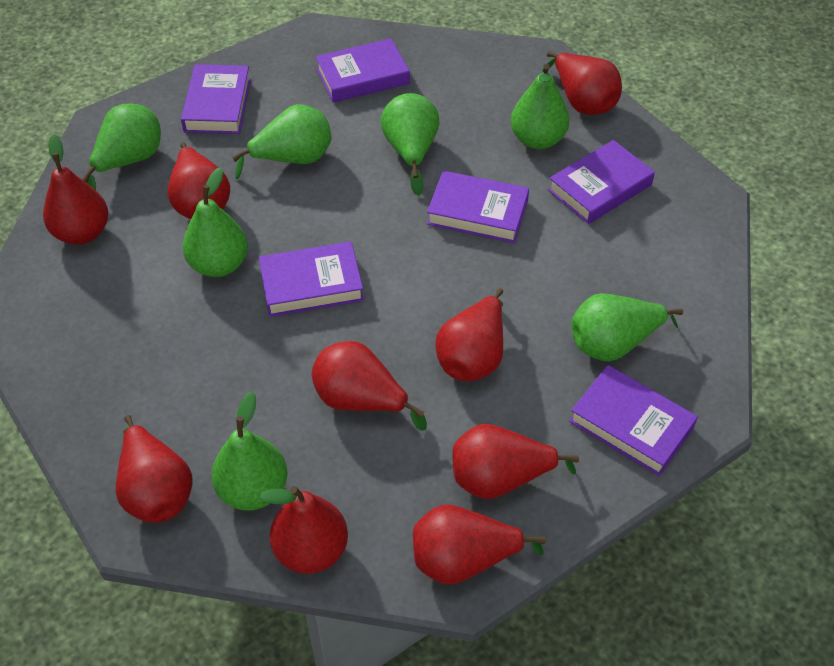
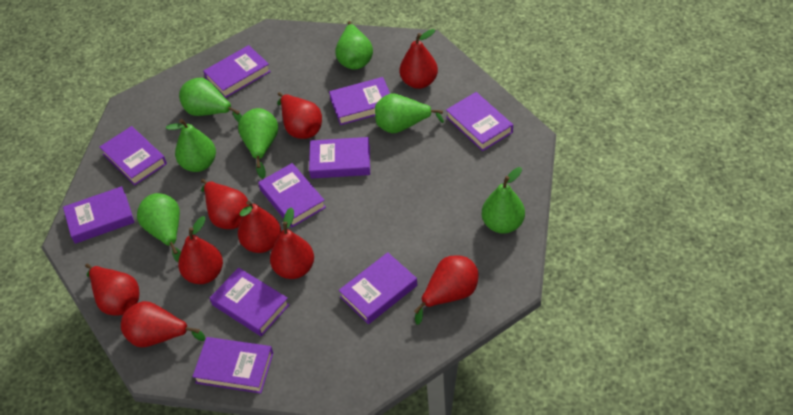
purple book: 6 -> 10

